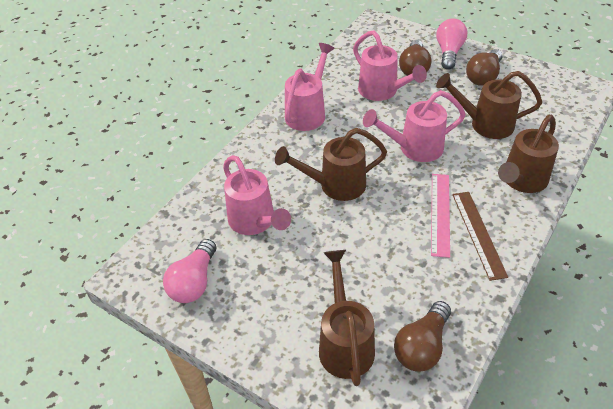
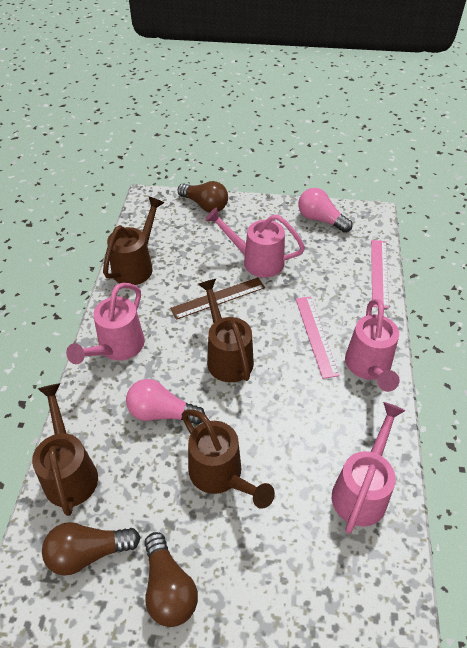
pink ruler: 1 -> 2

